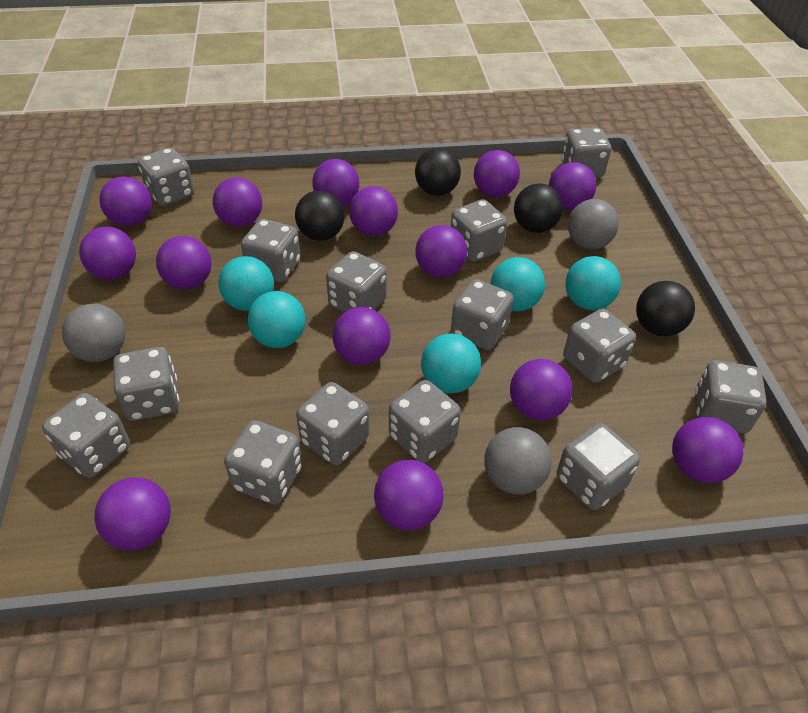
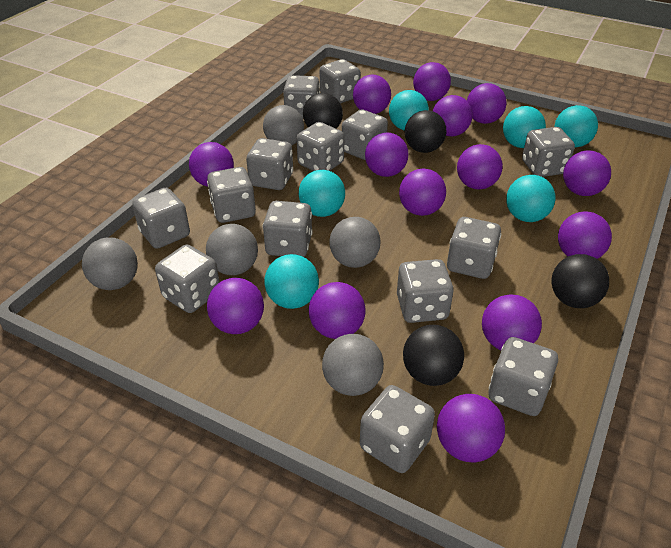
grey ball: 3 -> 5
turquoise ball: 5 -> 6

